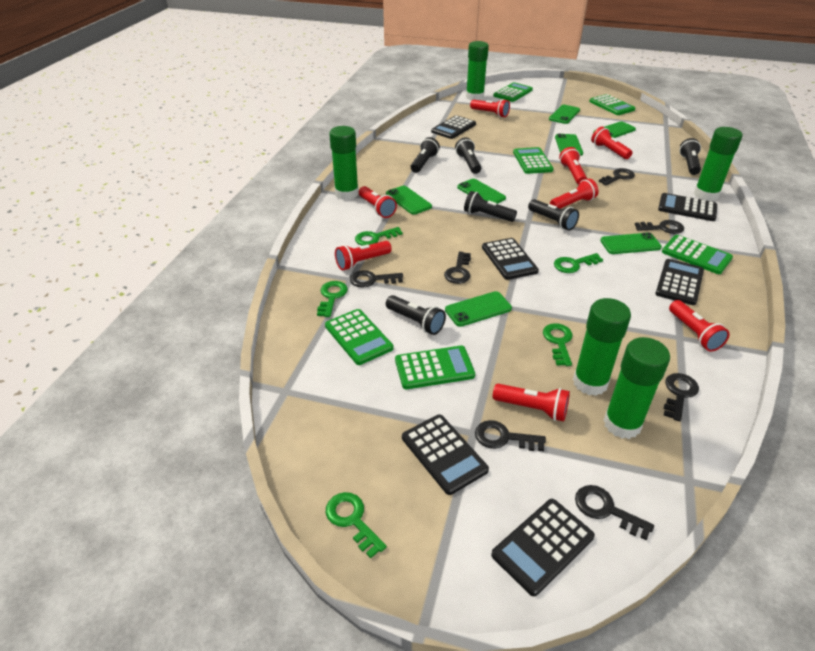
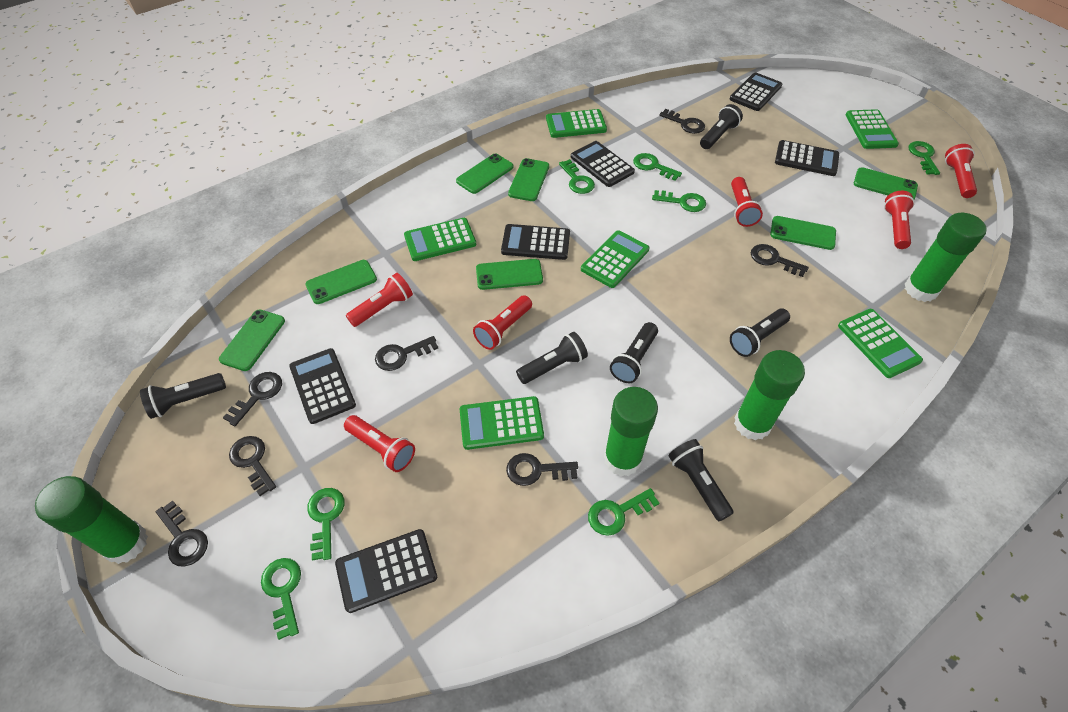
green glue stick: 5 -> 4
green key: 5 -> 7
red flashlight: 8 -> 6

